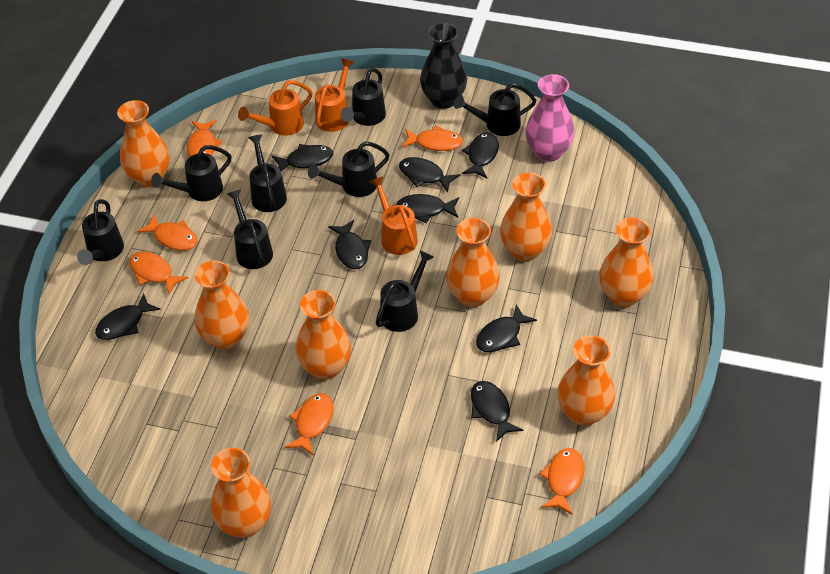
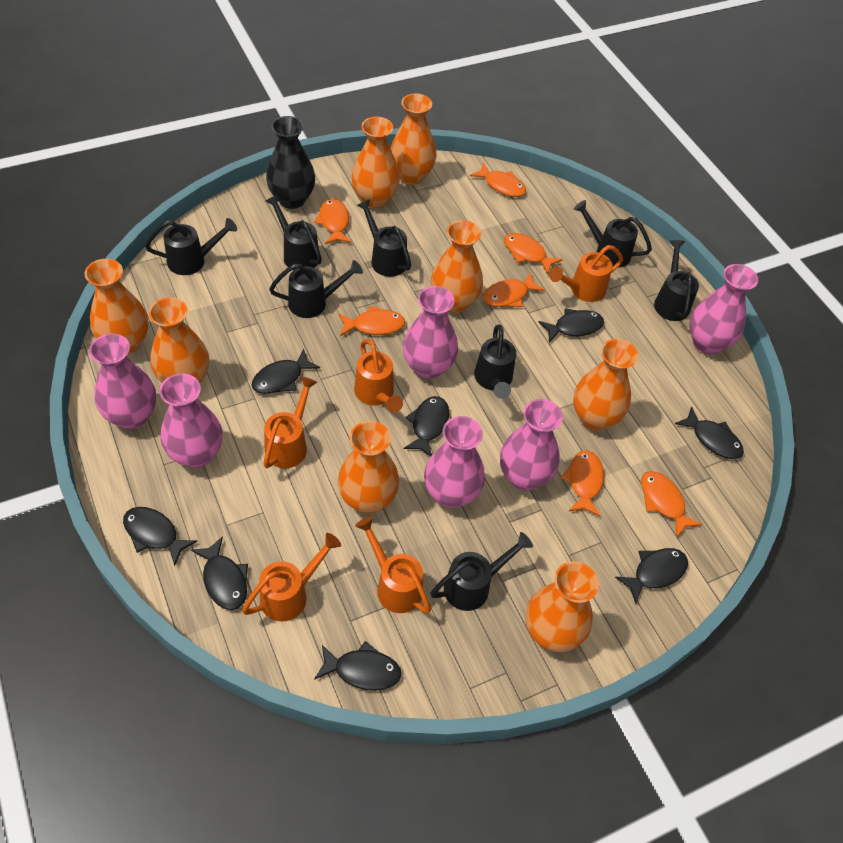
orange fish: 6 -> 7
orange watering can: 3 -> 5
pink vase: 1 -> 6

